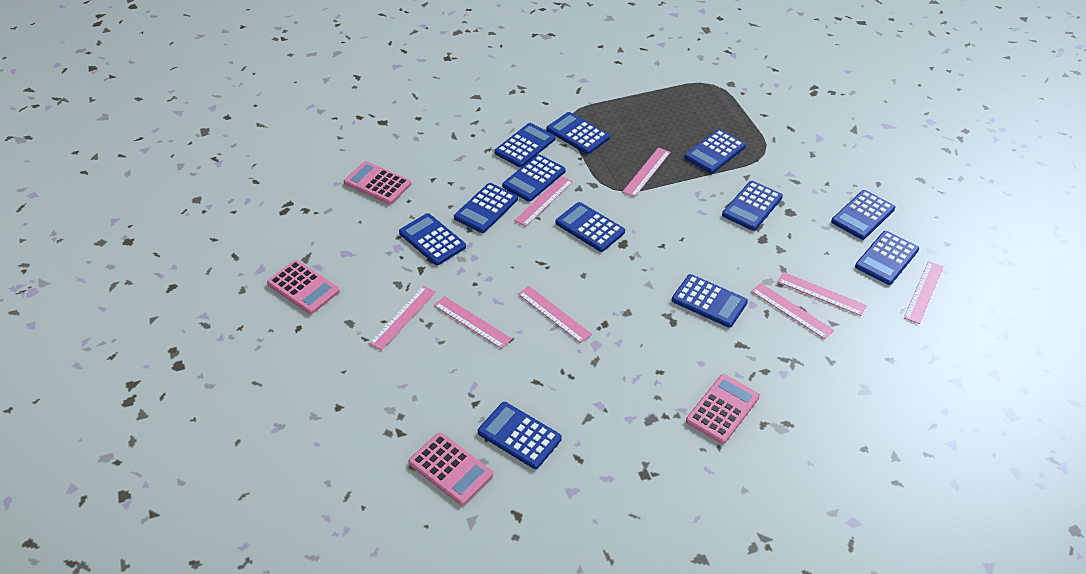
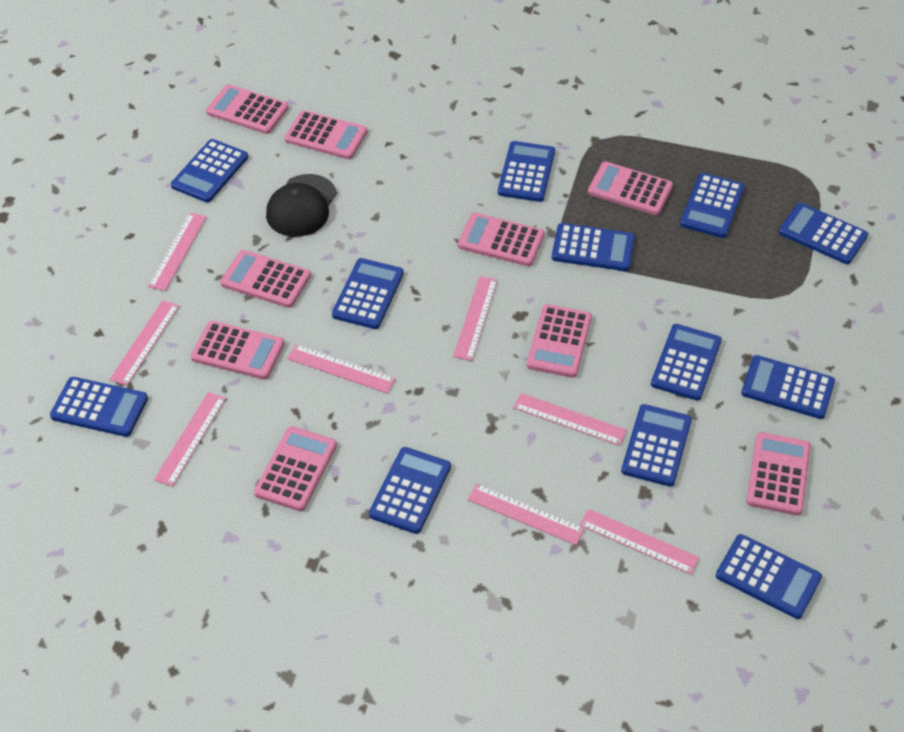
black cap: 0 -> 1
pink calculator: 4 -> 9

